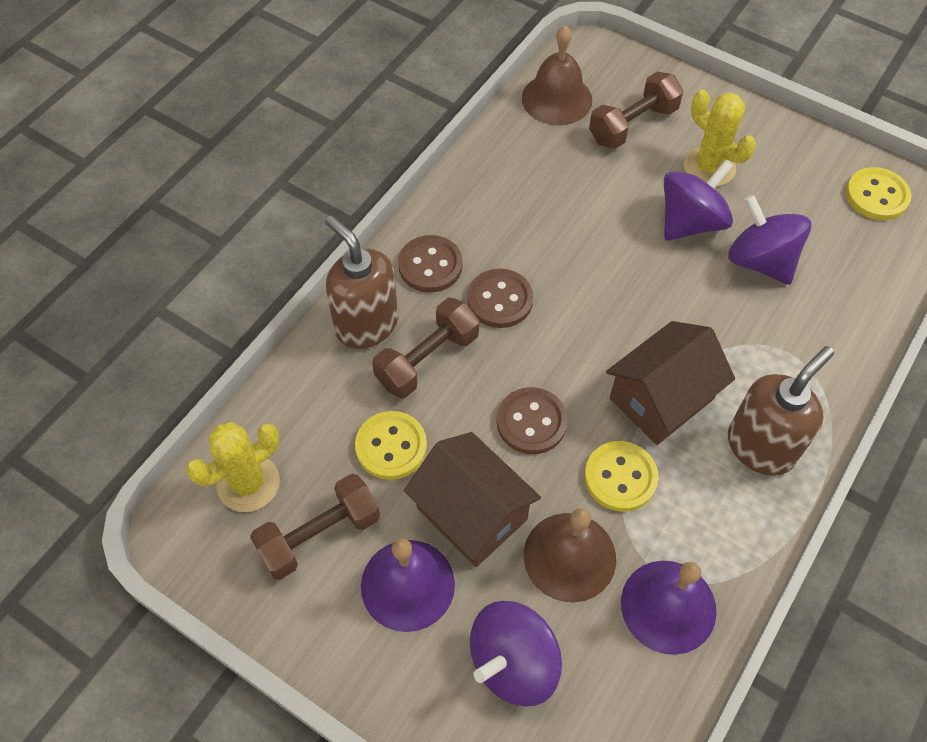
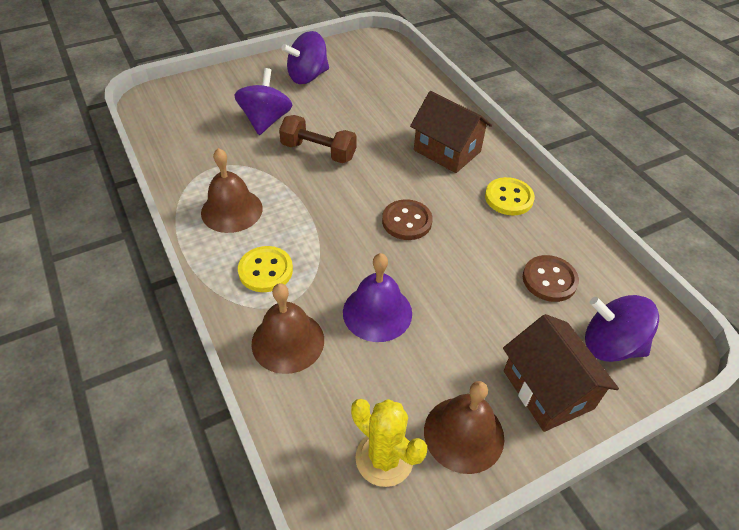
brown bell: 2 -> 3
brown button: 3 -> 2
brown dumbbell: 3 -> 1
brown soap dispenser: 2 -> 0
purple bell: 2 -> 1
yellow button: 3 -> 2
yellow cactus: 2 -> 1

